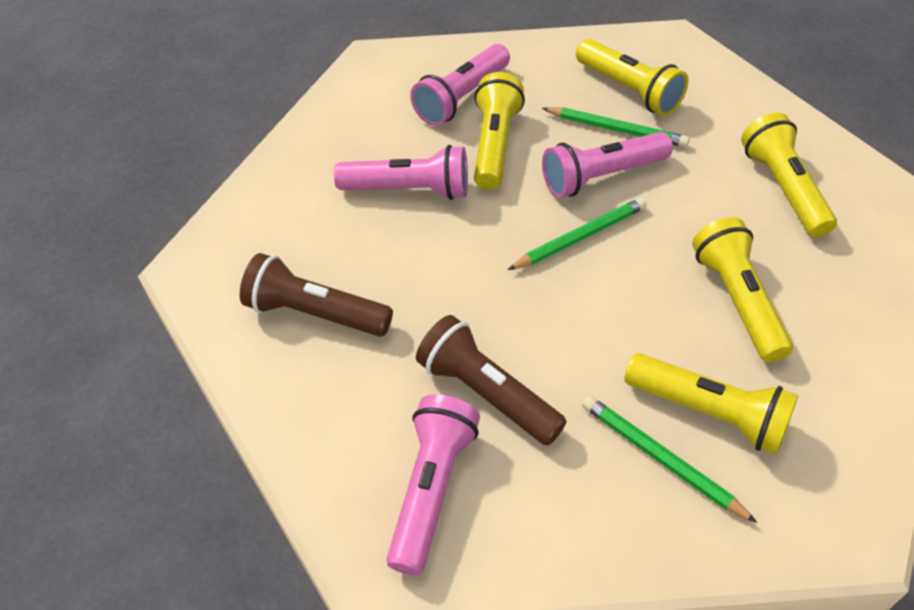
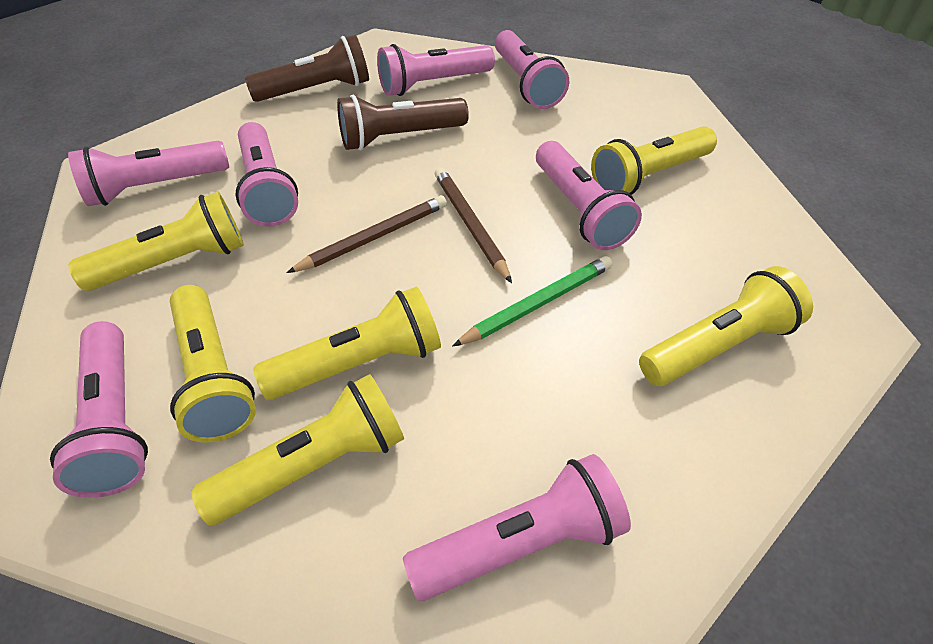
brown pencil: 0 -> 2
green pencil: 3 -> 1
pink flashlight: 4 -> 7
yellow flashlight: 5 -> 6

